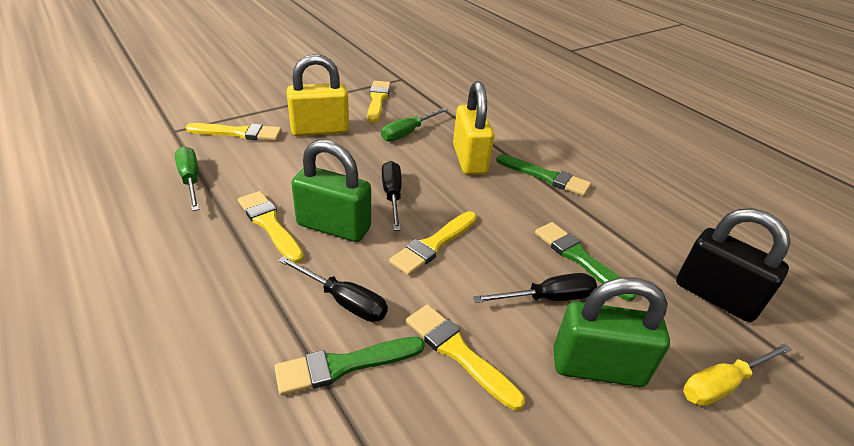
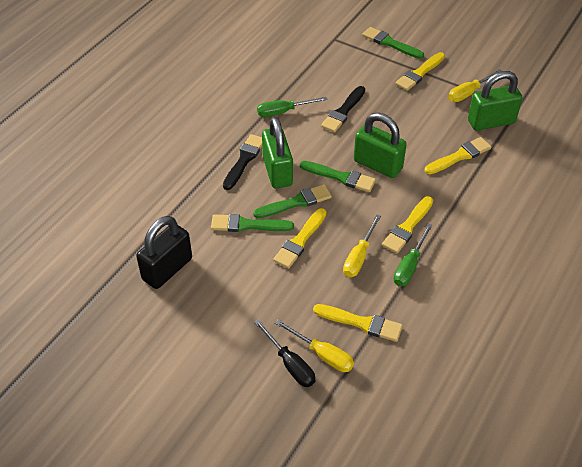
black brush: 0 -> 2
black screwdriver: 3 -> 1
green brush: 3 -> 4
green padlock: 2 -> 3
yellow padlock: 2 -> 0
yellow screwdriver: 1 -> 3

